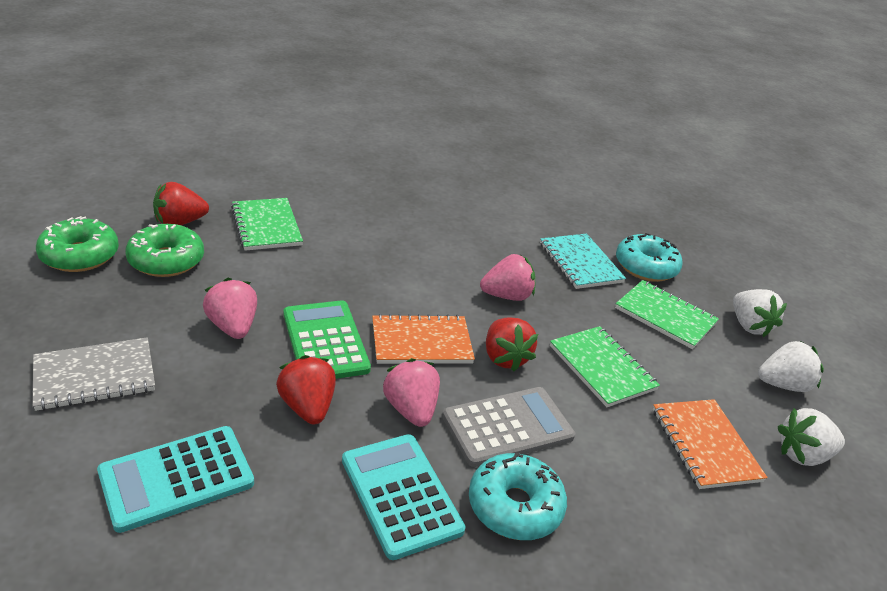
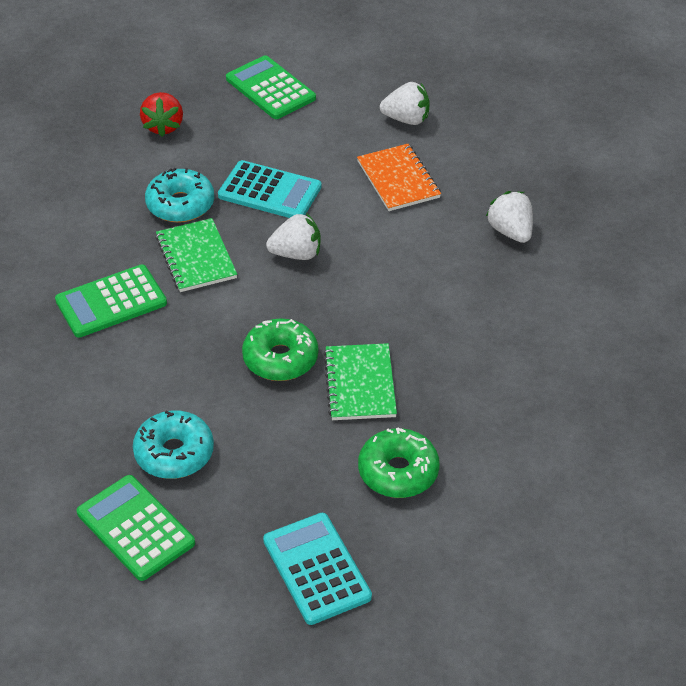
green calculator: 1 -> 3
green notebook: 3 -> 2
grey calculator: 1 -> 0
grey notebook: 1 -> 0
orange notebook: 2 -> 1
pink strawberry: 3 -> 0
red strawberry: 3 -> 1
turquoise notebook: 1 -> 0

